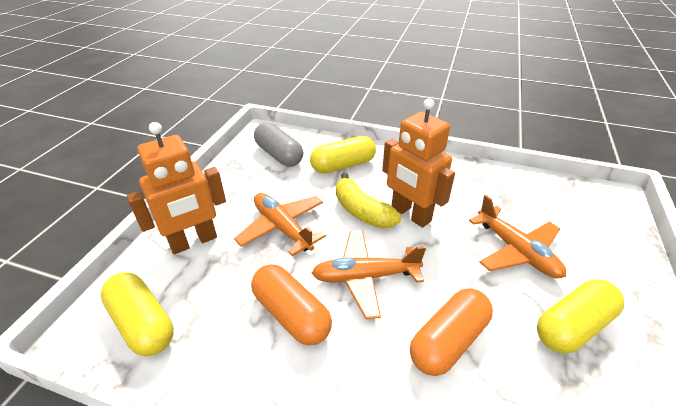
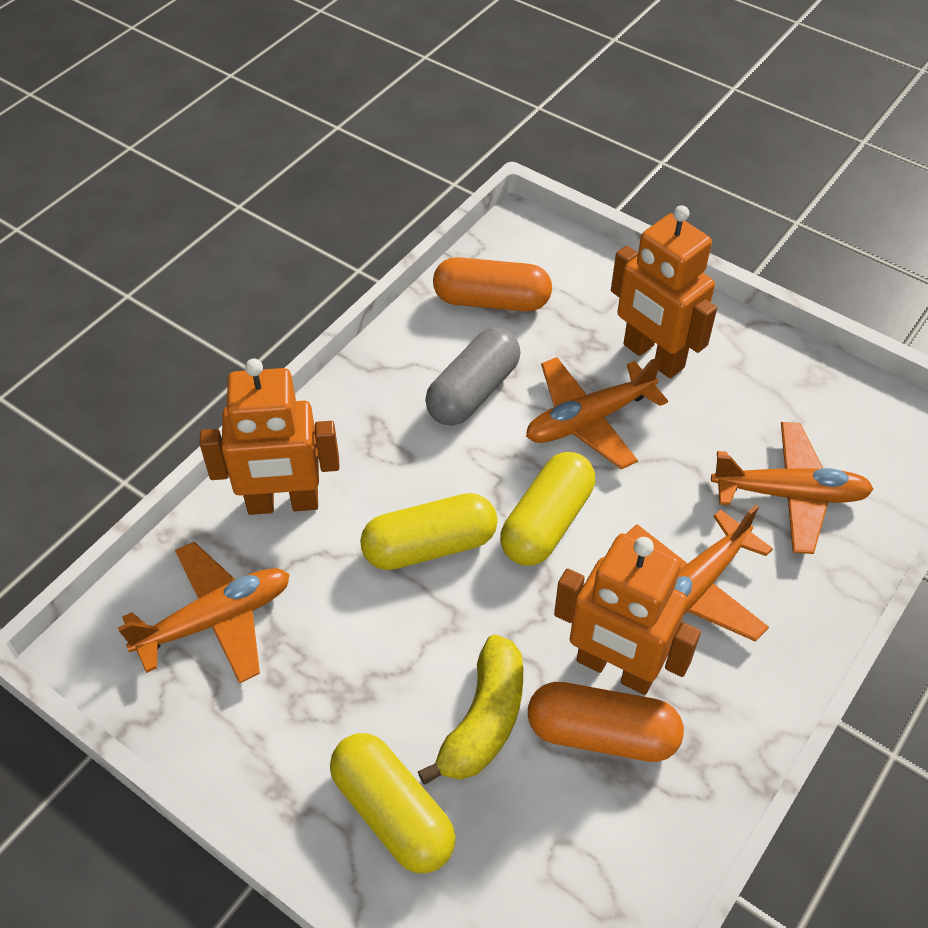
orange plane: 3 -> 4
orange robot: 2 -> 3

